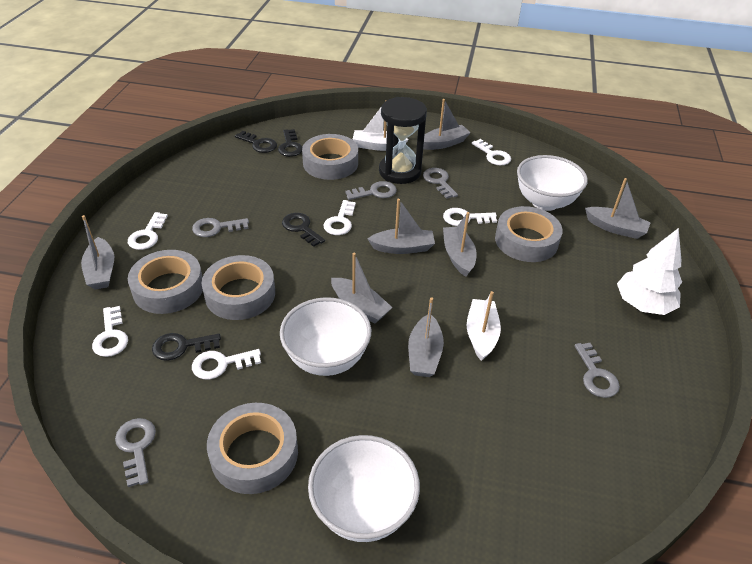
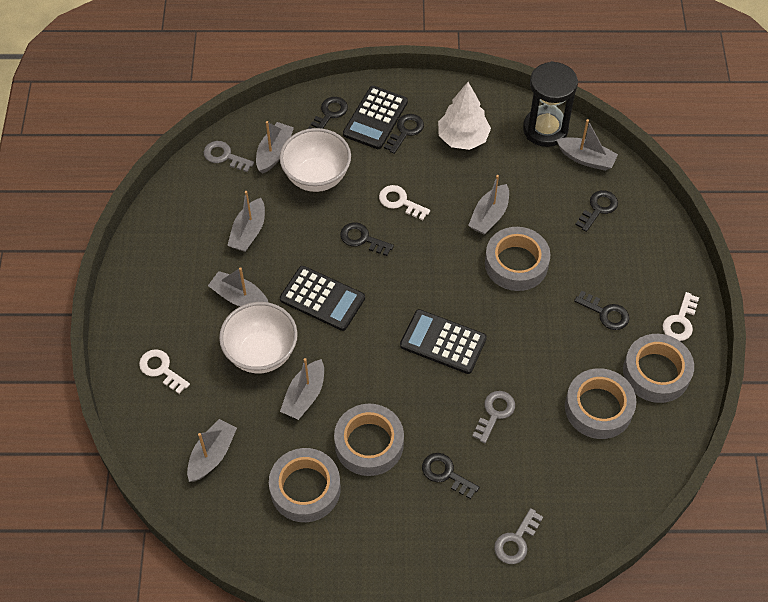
black calculator: 0 -> 3
black key: 4 -> 6
grey key: 5 -> 3
white boat: 2 -> 0
white bowl: 3 -> 2
white key: 6 -> 3

